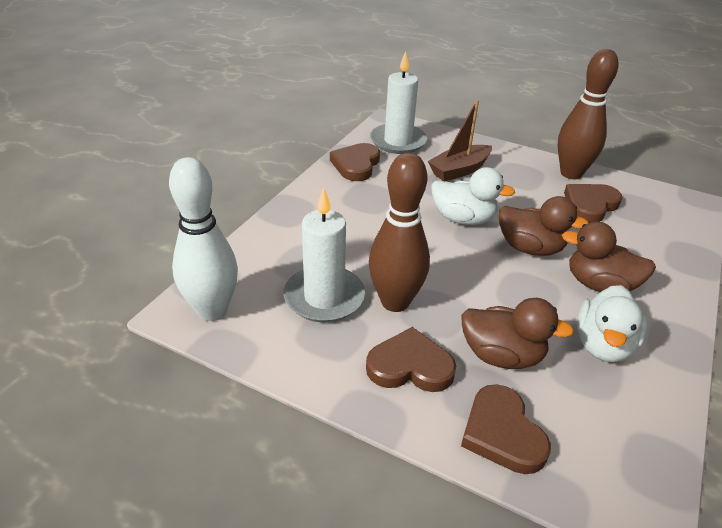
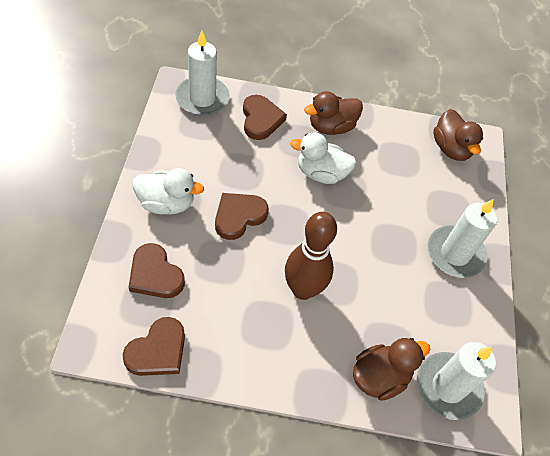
brown boat: 1 -> 0
brown bowling pin: 2 -> 1
white bowling pin: 1 -> 0
white candle: 2 -> 3

